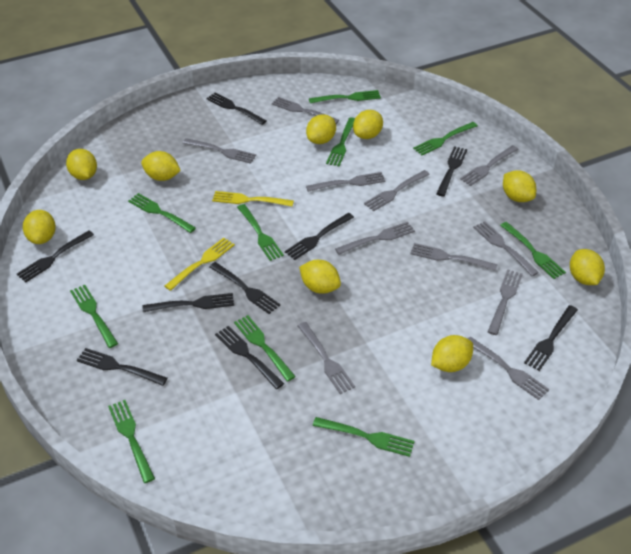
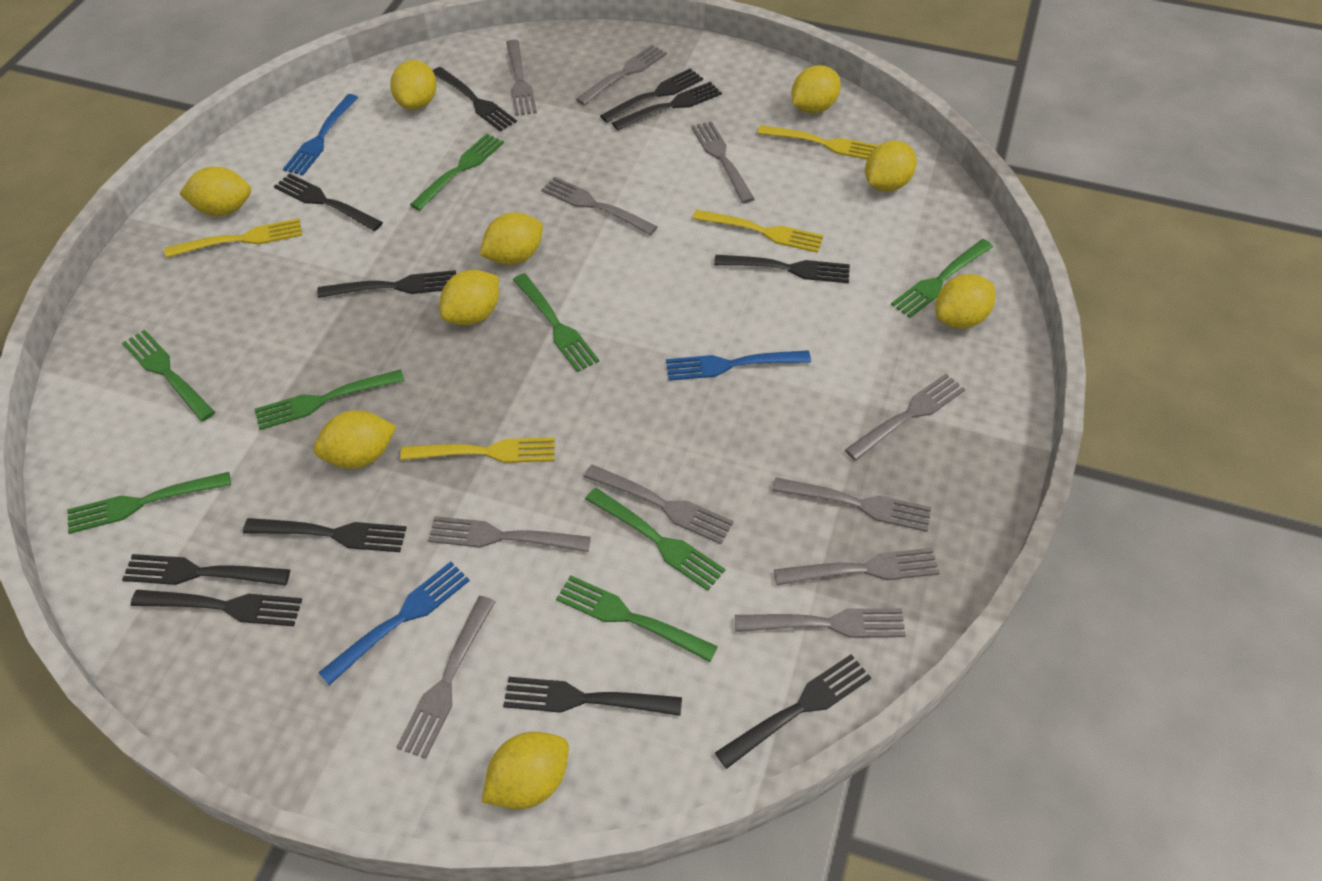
black fork: 9 -> 11
blue fork: 0 -> 3
green fork: 10 -> 8
yellow fork: 2 -> 4

